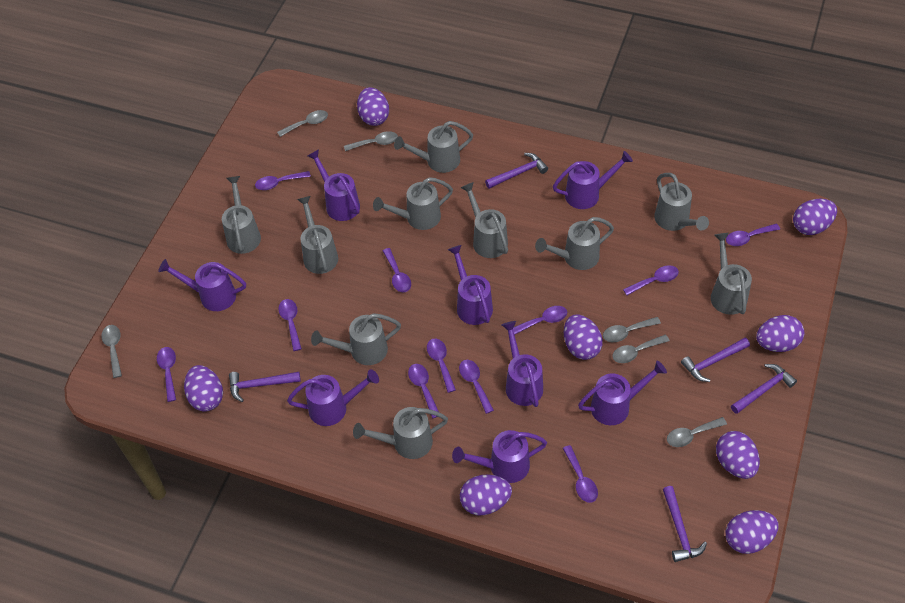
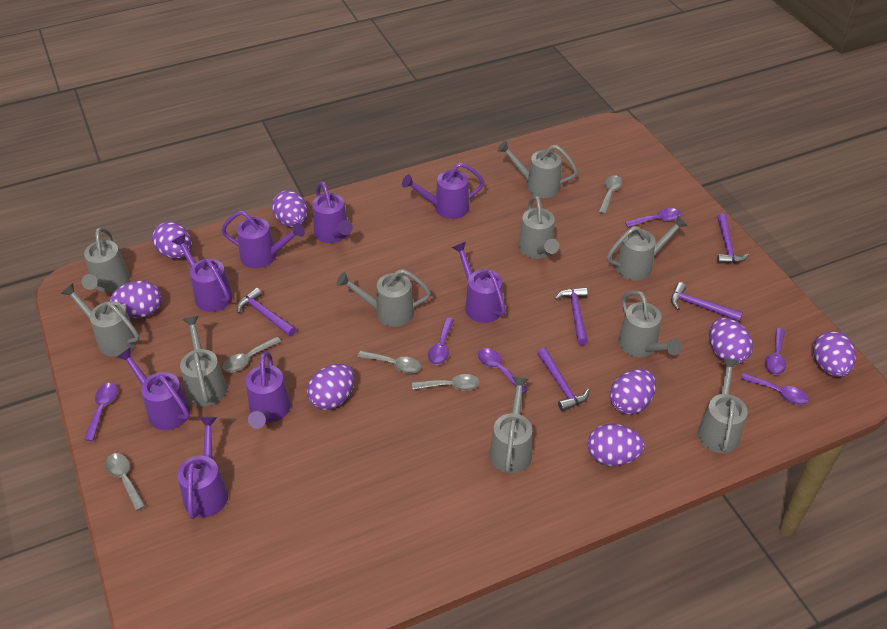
grey spoon: 6 -> 5
purple spoon: 11 -> 6

